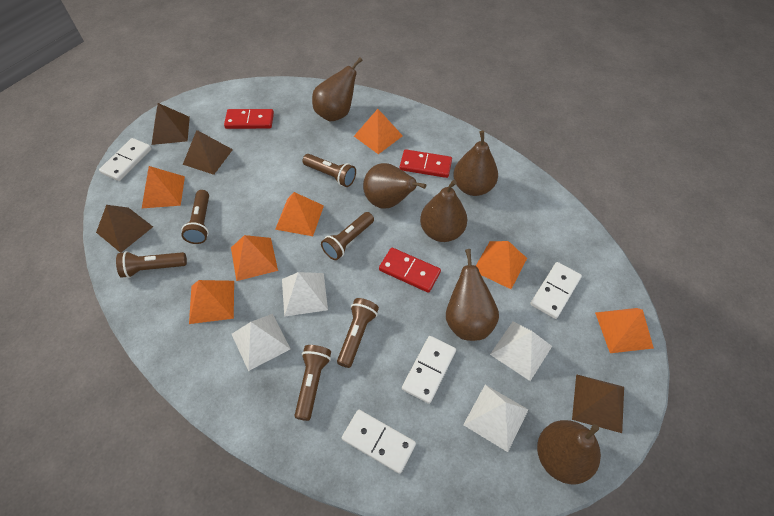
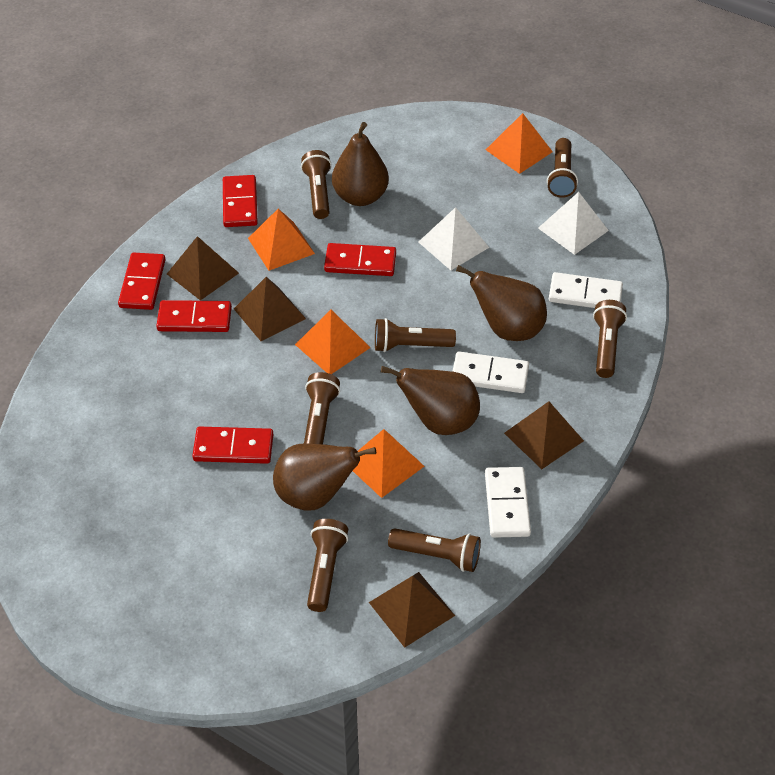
brown flashlight: 6 -> 7
brown pear: 6 -> 4
orange pyramid: 7 -> 4
red domino: 3 -> 5
white domino: 4 -> 3
white pyramid: 4 -> 2

